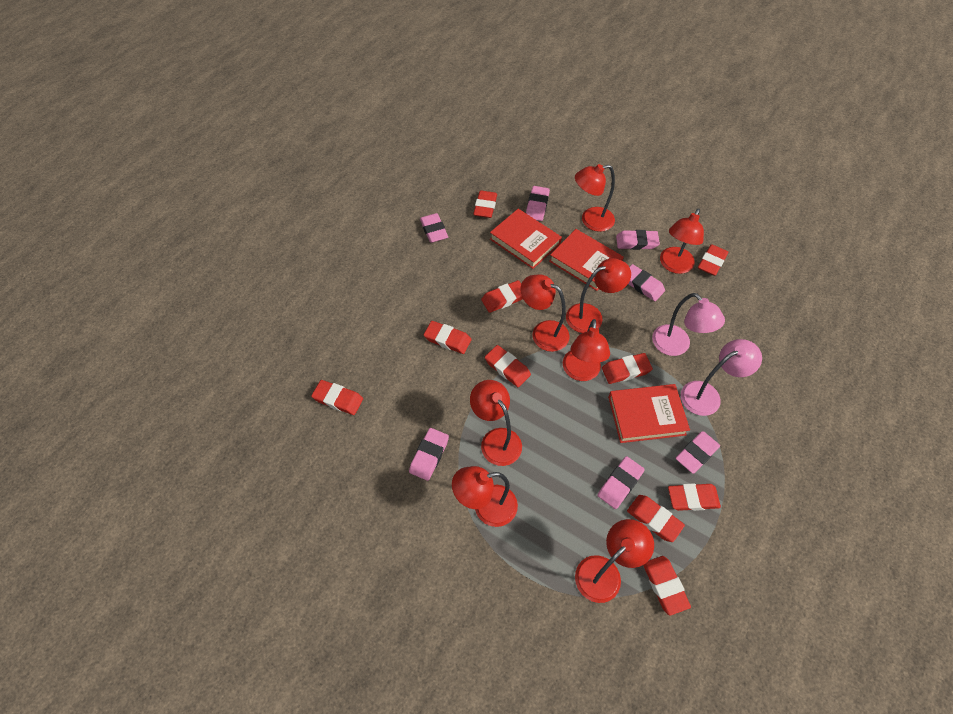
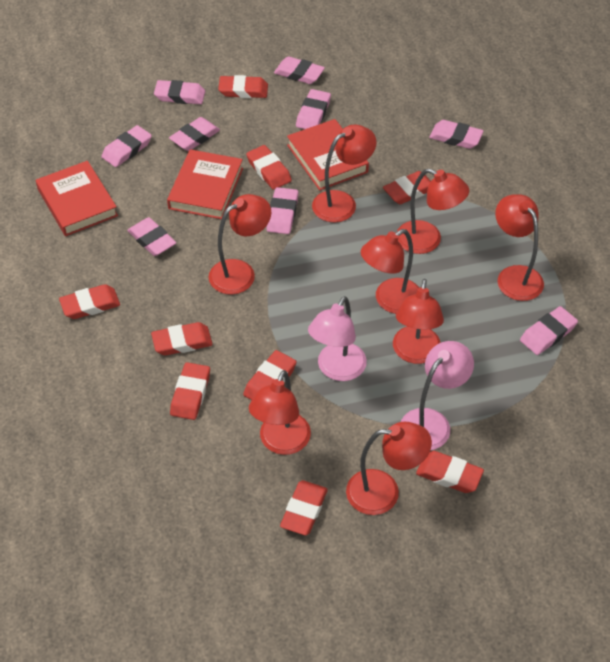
pink eraser: 7 -> 9
red eraser: 10 -> 9

